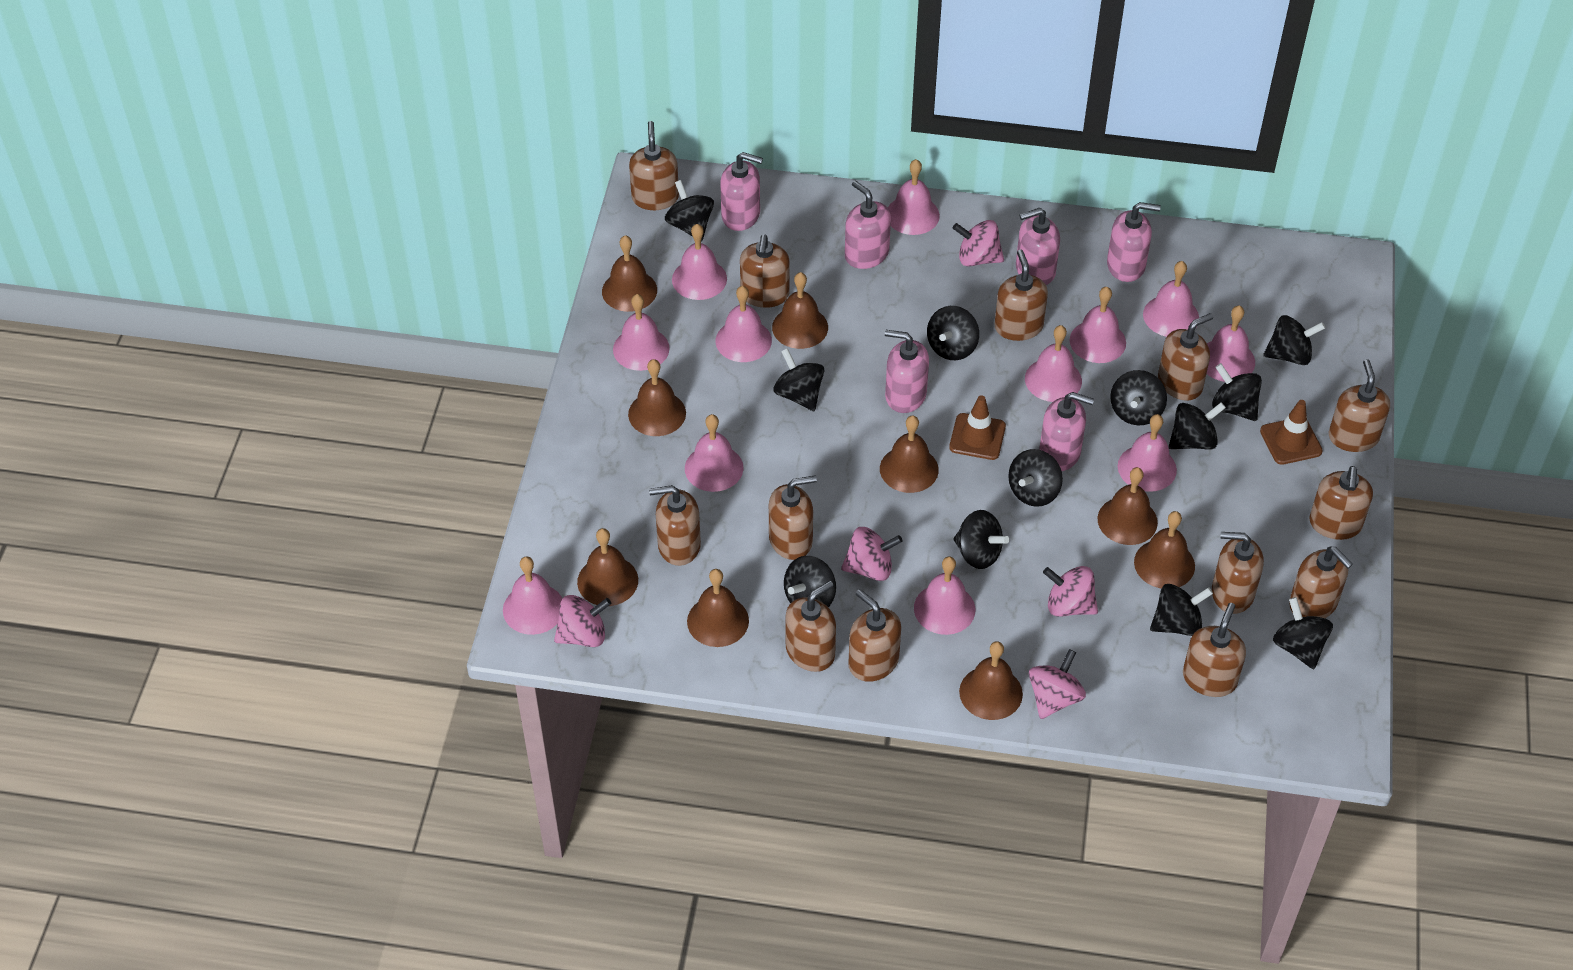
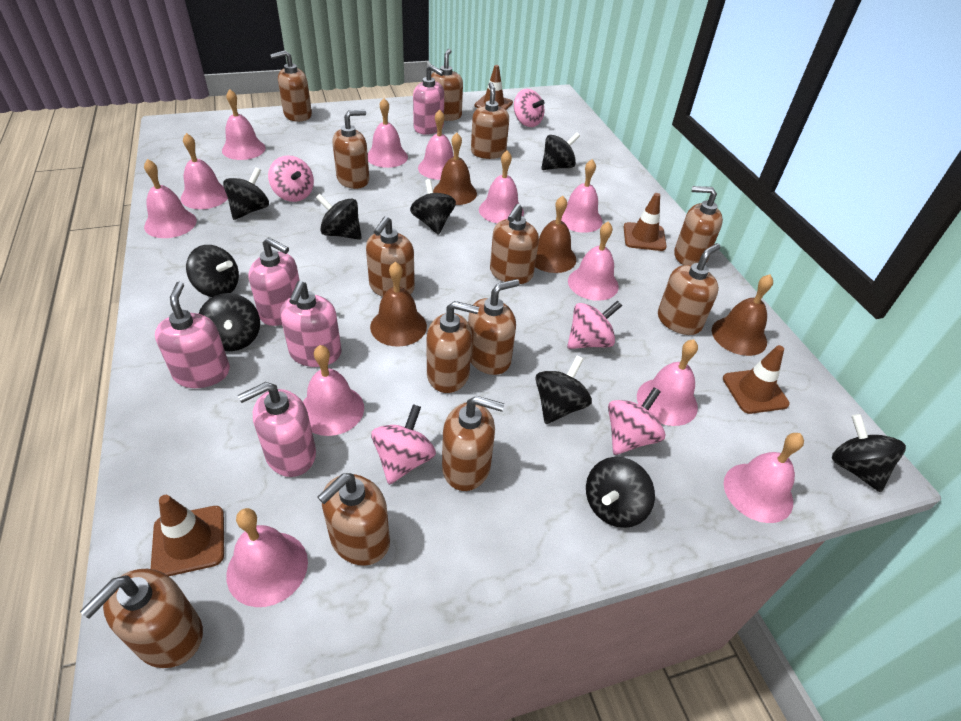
black spinning top: 12 -> 9
brown bell: 9 -> 4
brown traffic cone: 2 -> 4
pink soap dispenser: 6 -> 5

